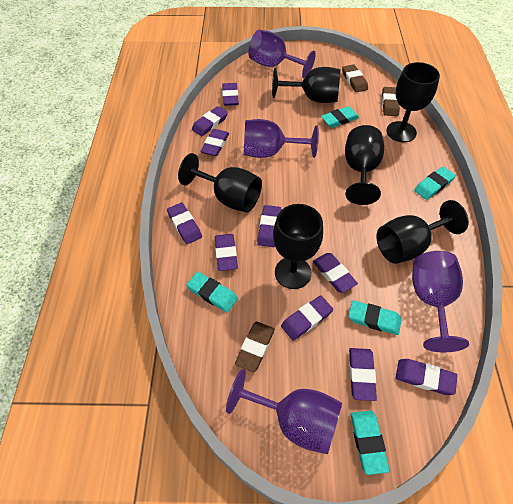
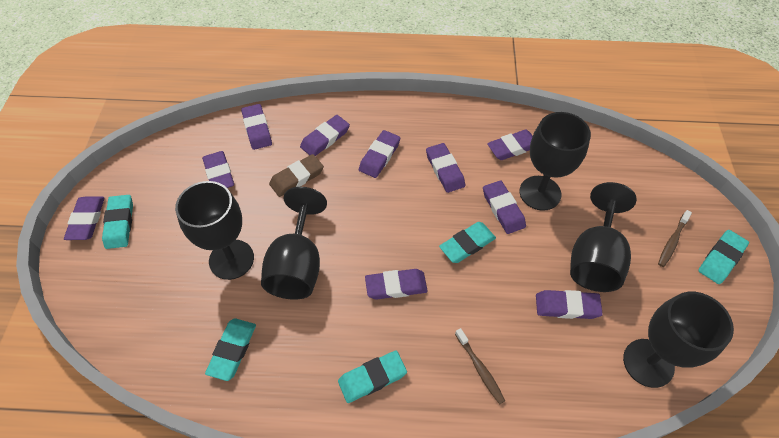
black goblet: 6 -> 5
brown eraser: 3 -> 1
brown toothbrush: 0 -> 2
purple goblet: 4 -> 0

